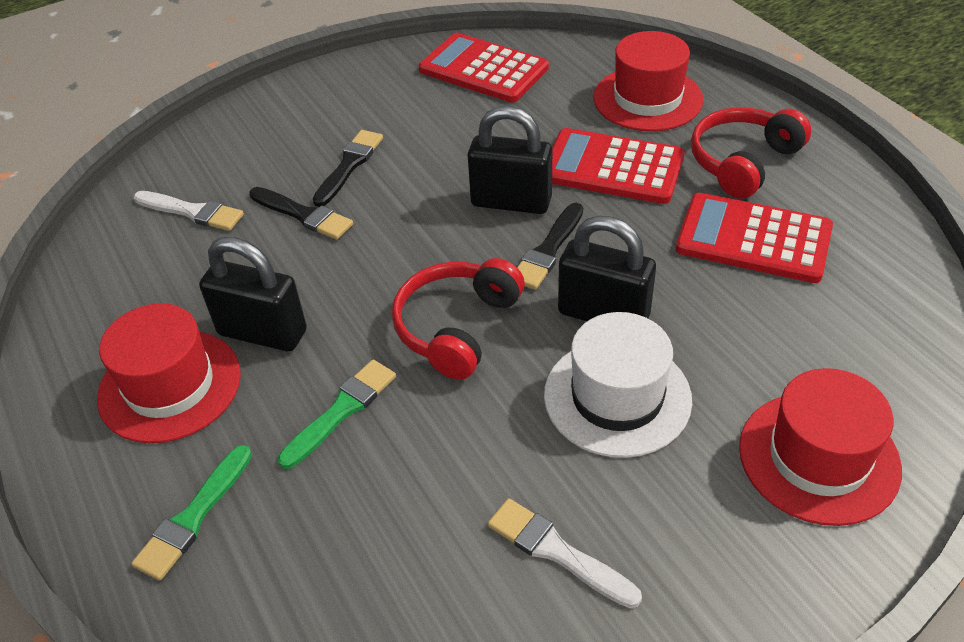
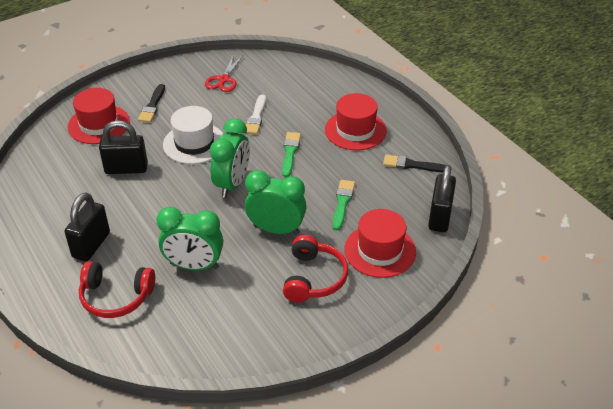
black brush: 3 -> 2
green clock: 0 -> 3
red calculator: 3 -> 0
red scissors: 0 -> 1
white brush: 2 -> 1

